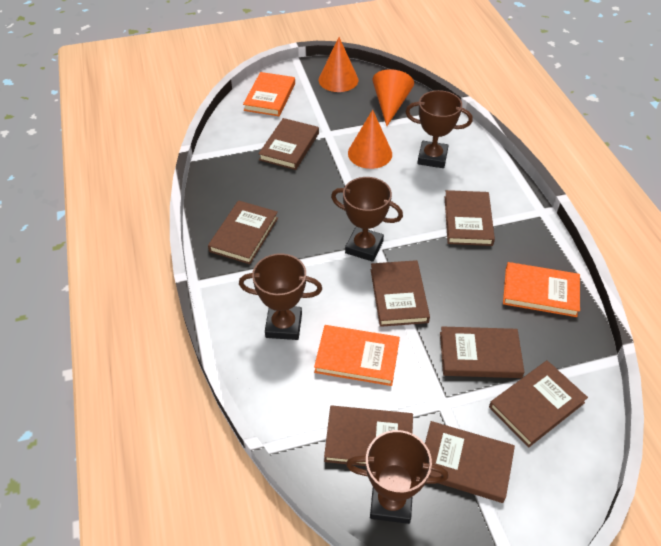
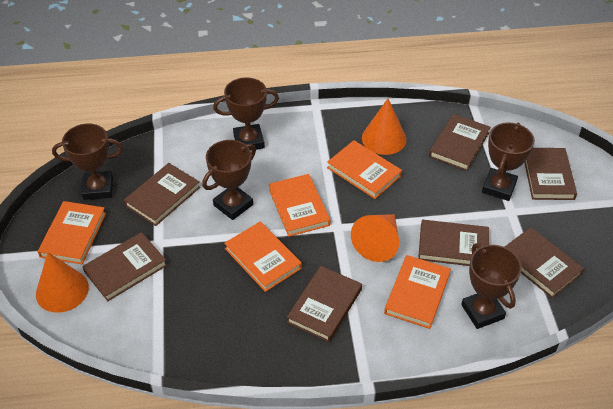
brown book: 8 -> 7
brown trophy: 4 -> 5
orange book: 3 -> 5

